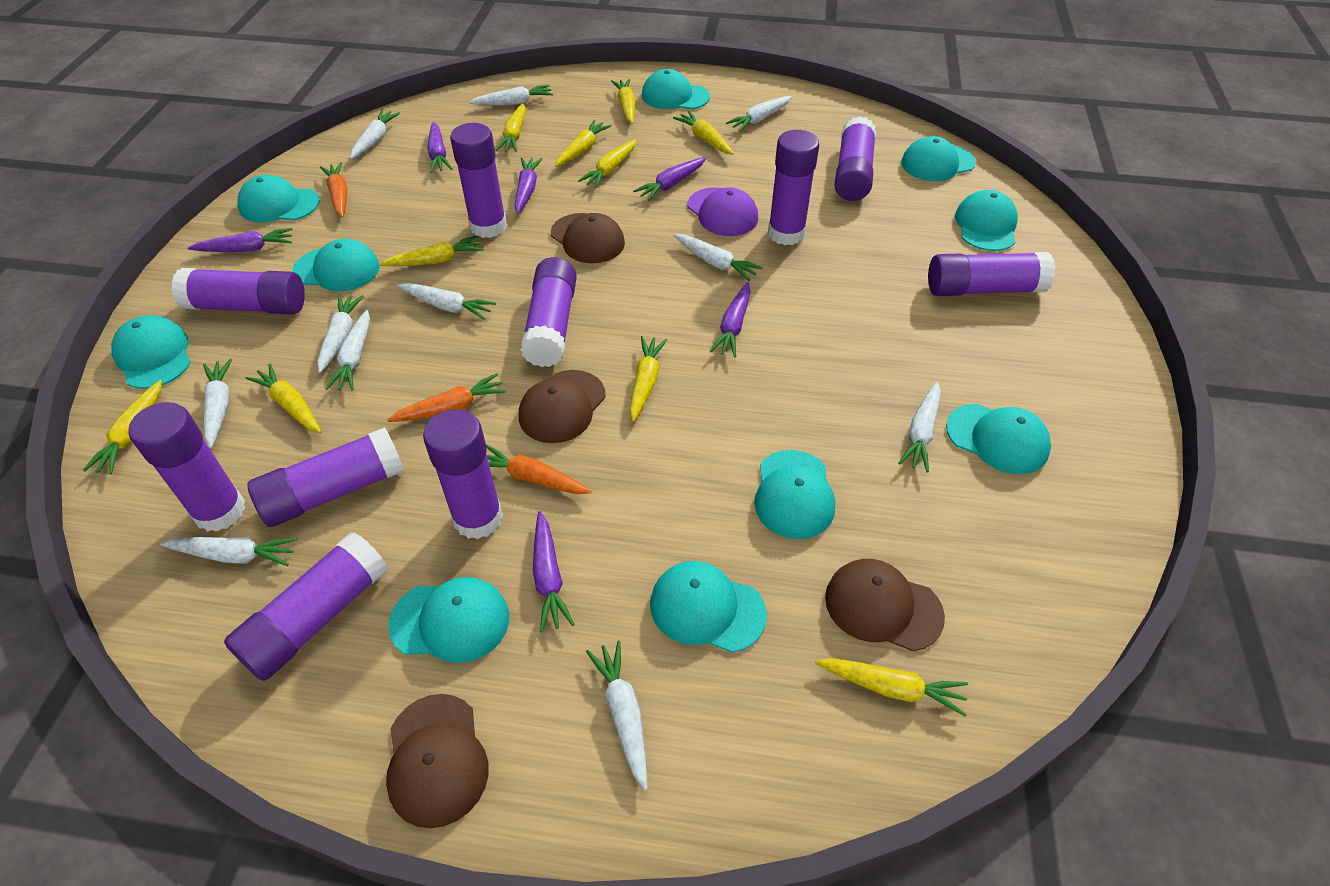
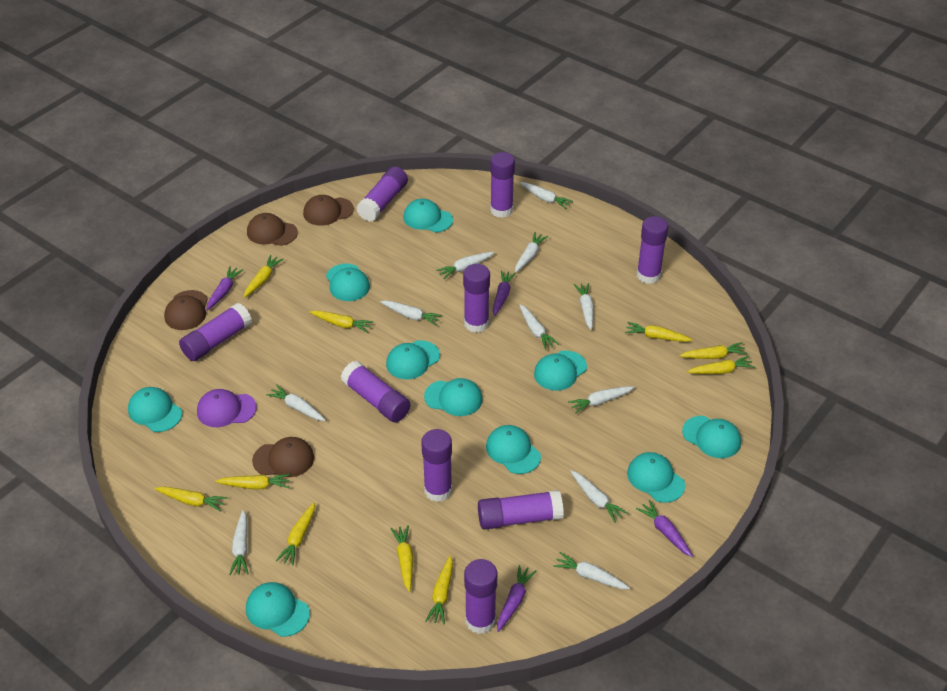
orange carrot: 3 -> 0
purple carrot: 6 -> 4
purple glue stick: 10 -> 9

